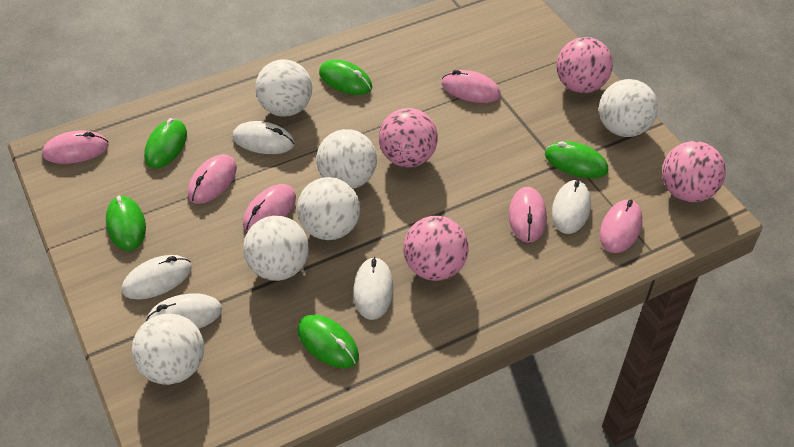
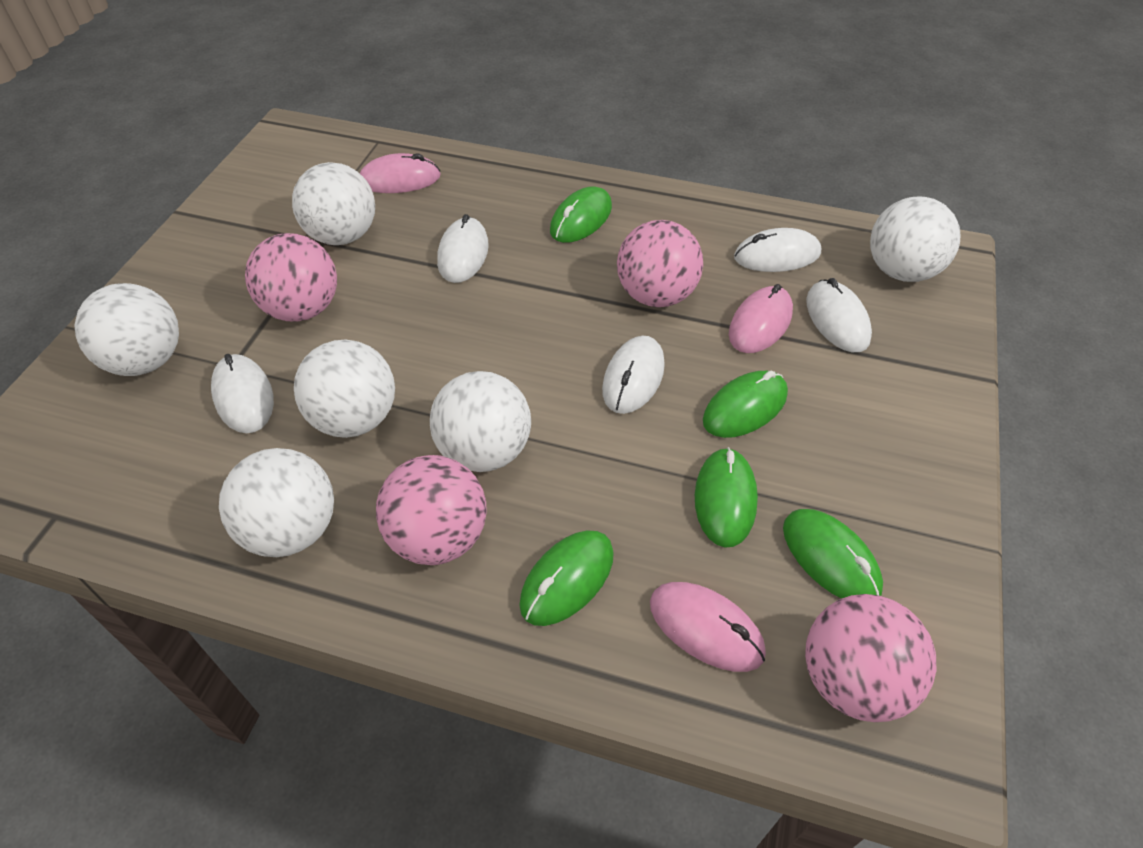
pink mouse: 6 -> 3

